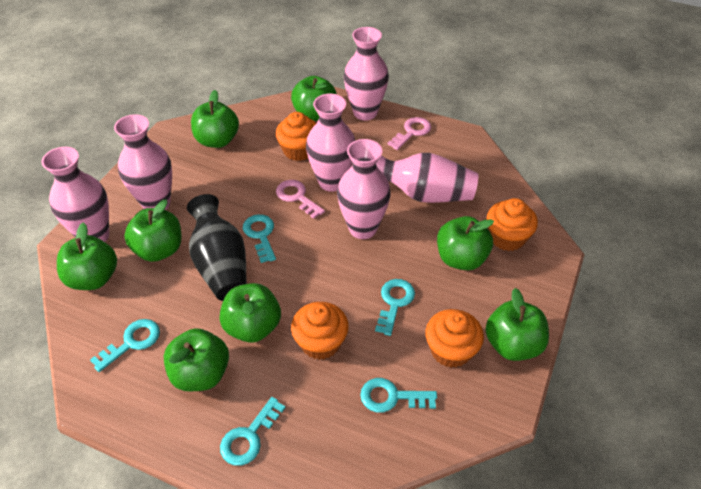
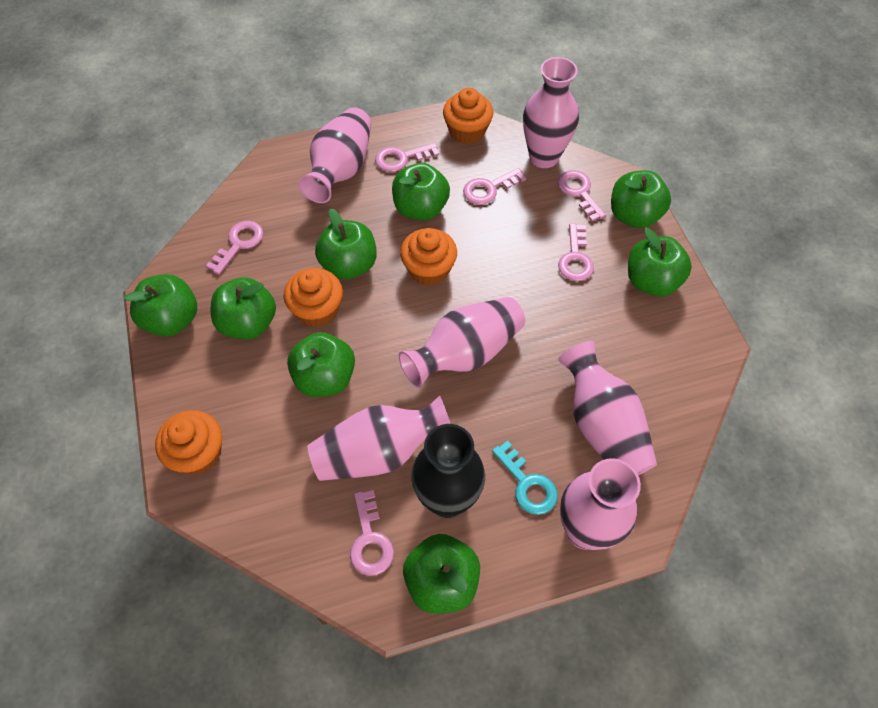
pink key: 2 -> 6
turquoise key: 5 -> 1

